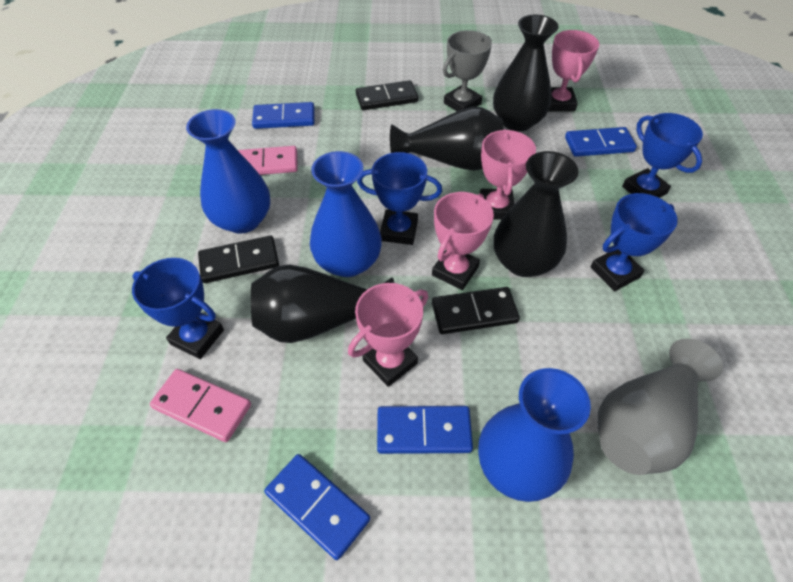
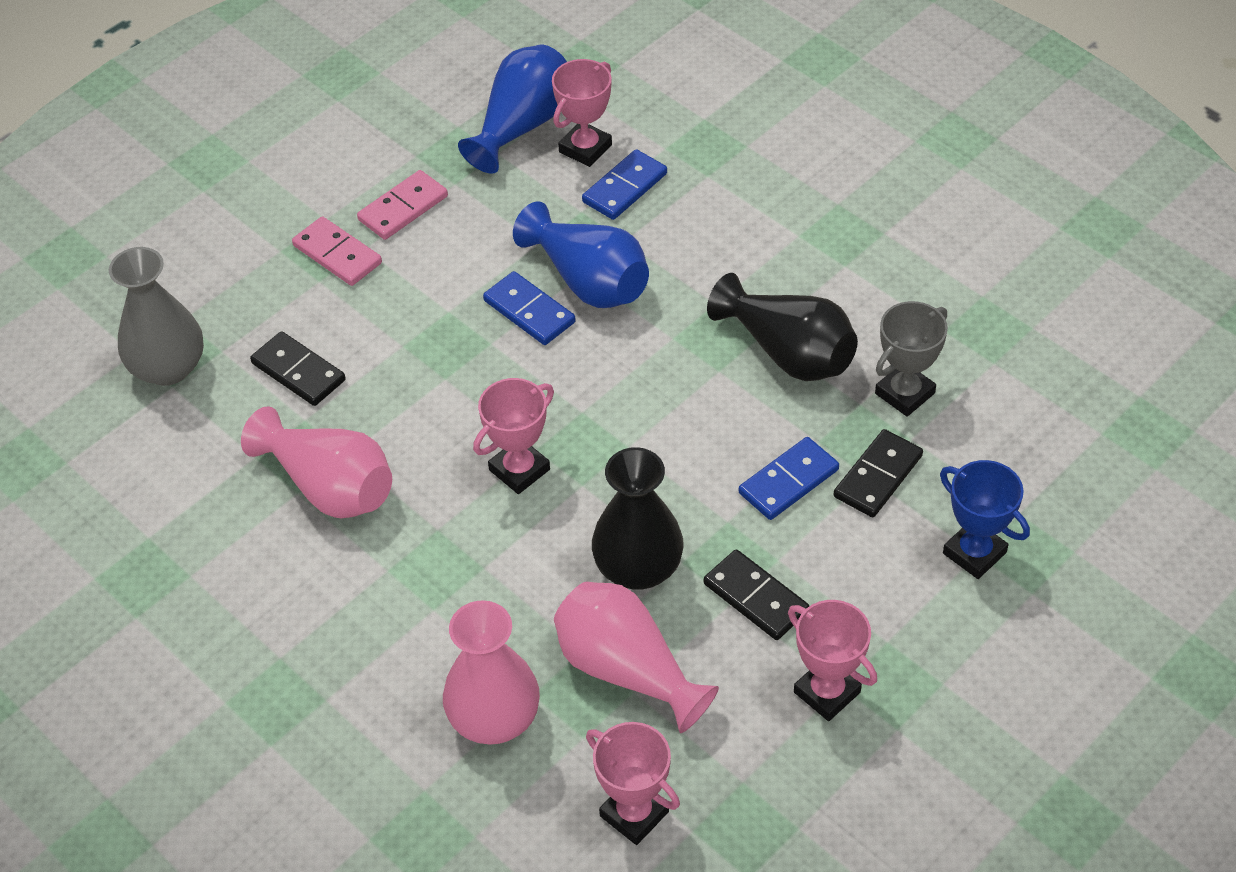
black vase: 4 -> 2
blue domino: 4 -> 3
blue trophy: 4 -> 1
blue vase: 3 -> 2
pink vase: 0 -> 3

